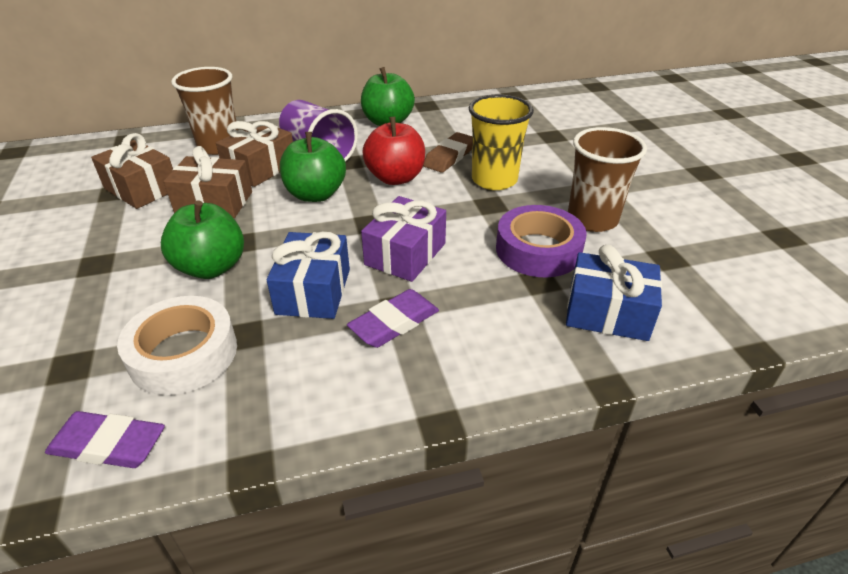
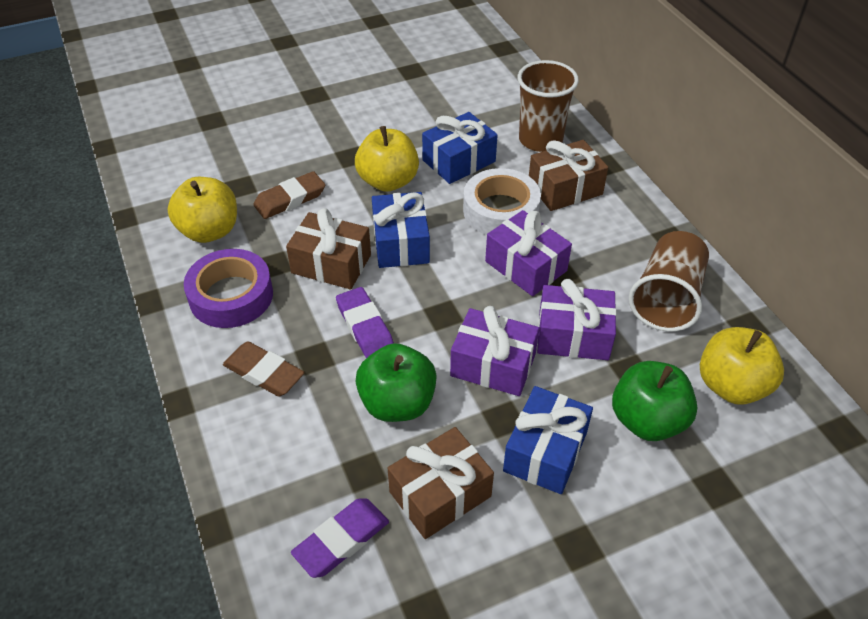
blue gift: 2 -> 3
brown eraser: 1 -> 2
green apple: 3 -> 2
purple cup: 1 -> 0
purple gift: 1 -> 3
red apple: 1 -> 0
yellow apple: 0 -> 3
yellow cup: 1 -> 0

